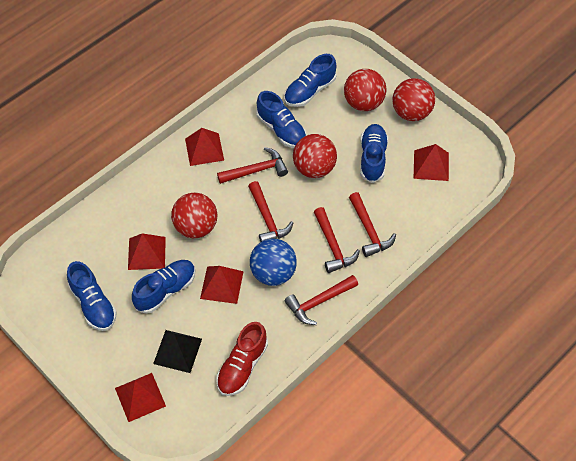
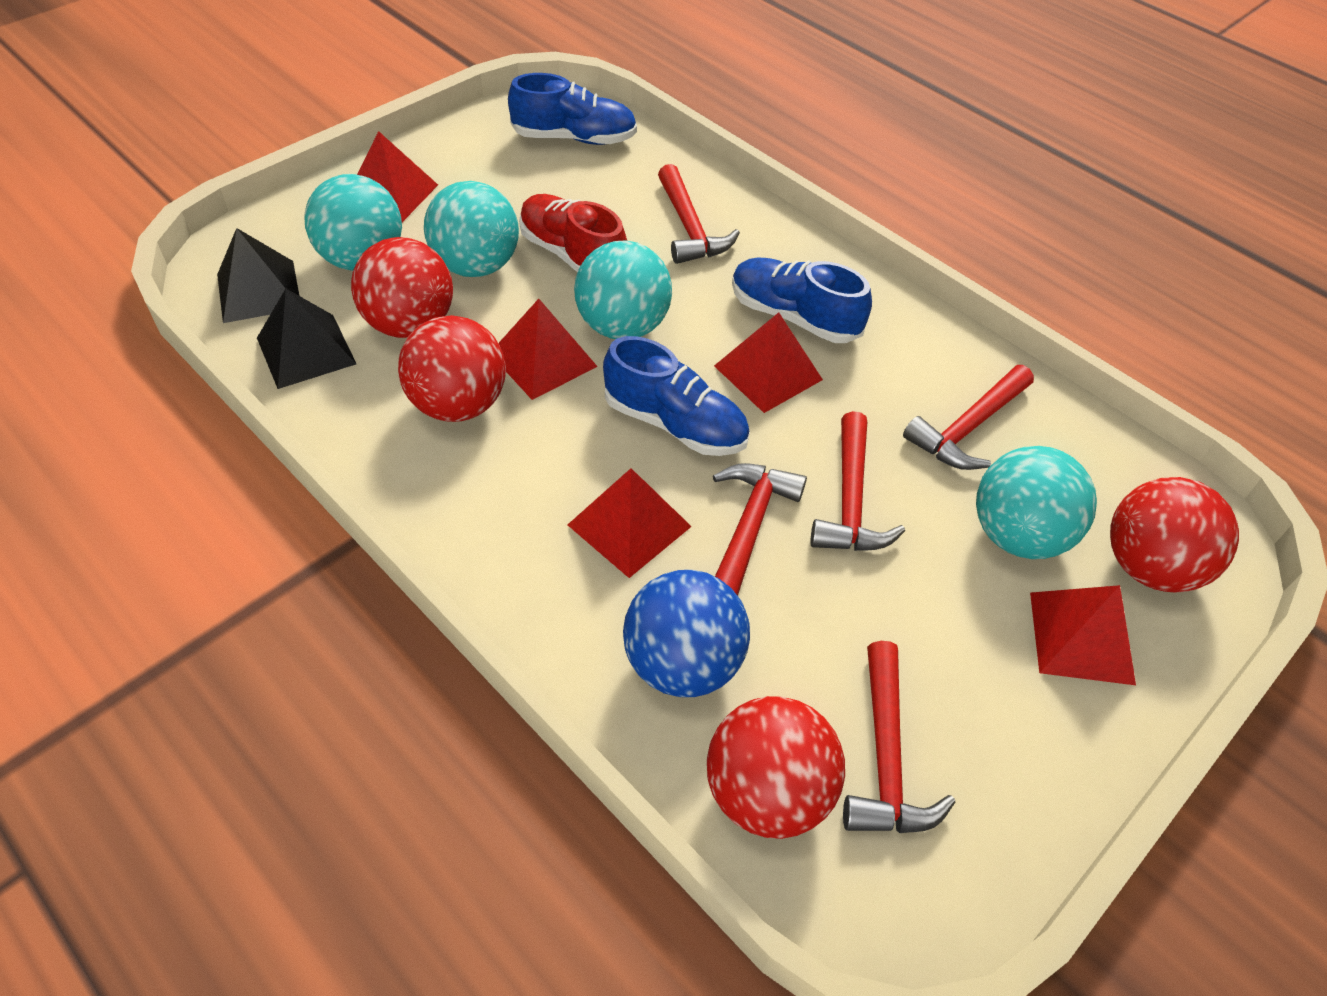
black pyramid: 1 -> 2
blue shoe: 5 -> 3
turquoise ball: 0 -> 4

